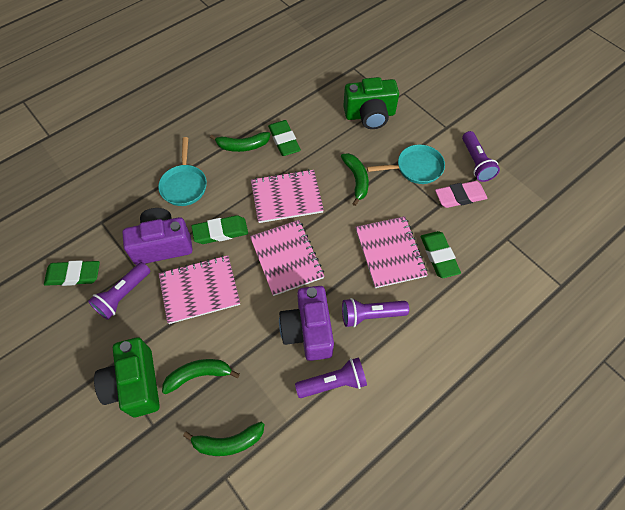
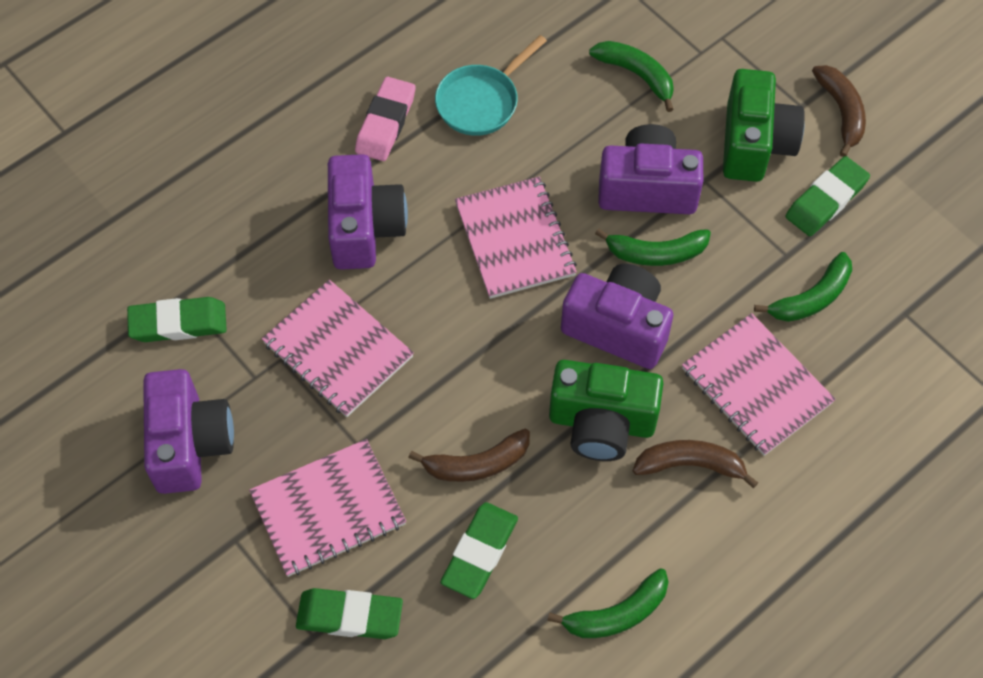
brown banana: 0 -> 3
purple camera: 2 -> 4
purple flashlight: 4 -> 0
turquoise pan: 2 -> 1

